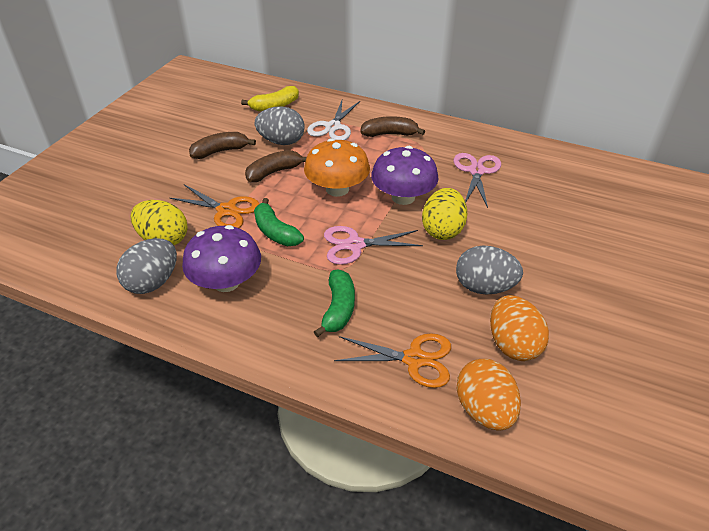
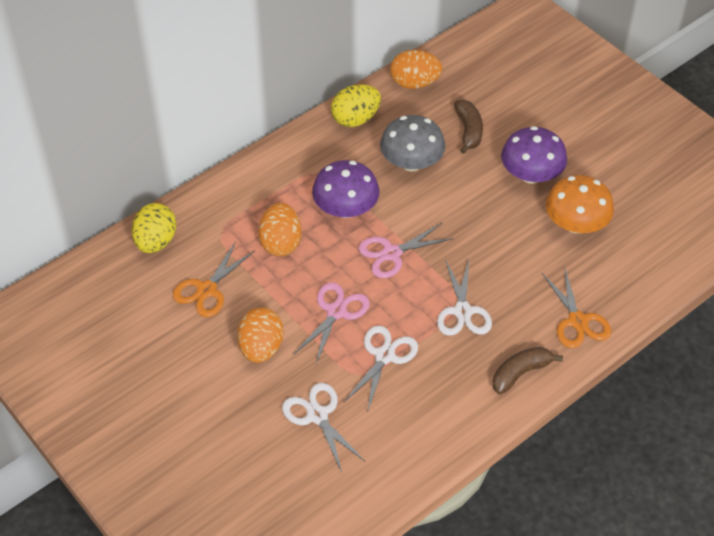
brown banana: 3 -> 2
green banana: 2 -> 0
grey egg: 3 -> 0
grey mushroom: 0 -> 1
orange egg: 2 -> 3
white scissors: 1 -> 3
yellow banana: 1 -> 0

